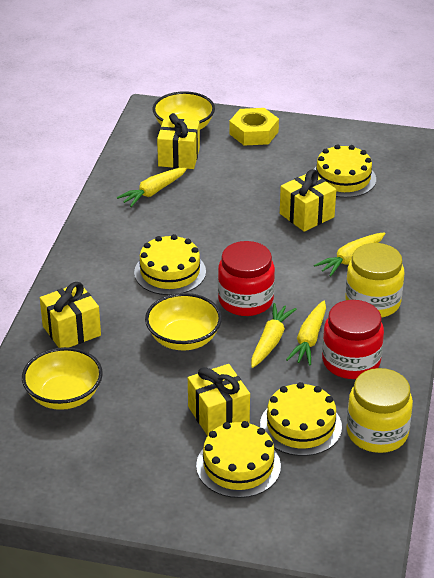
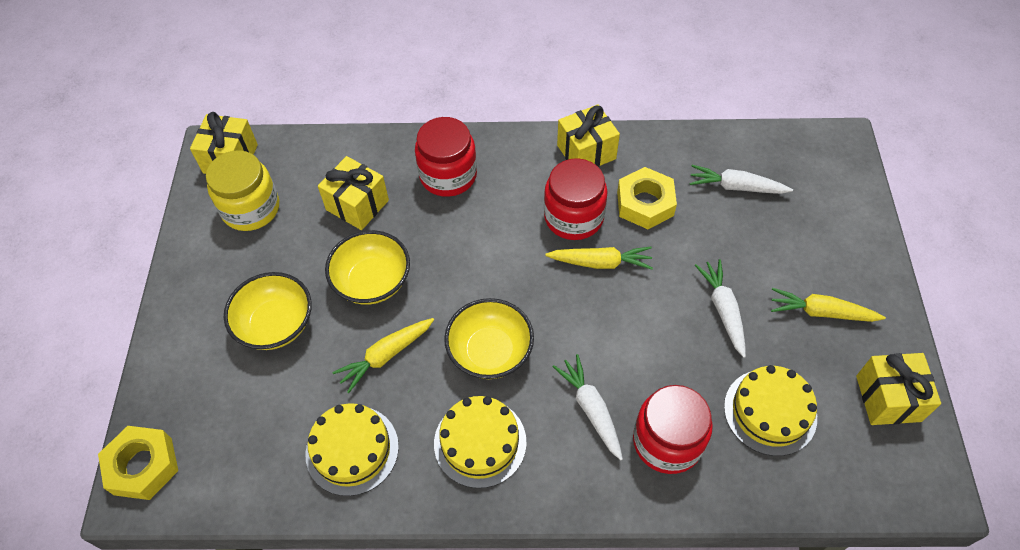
red jar: 2 -> 3
white carrot: 0 -> 3
yellow cake: 4 -> 3
yellow carrot: 4 -> 3
yellow jar: 2 -> 1
yellow nut: 1 -> 2

